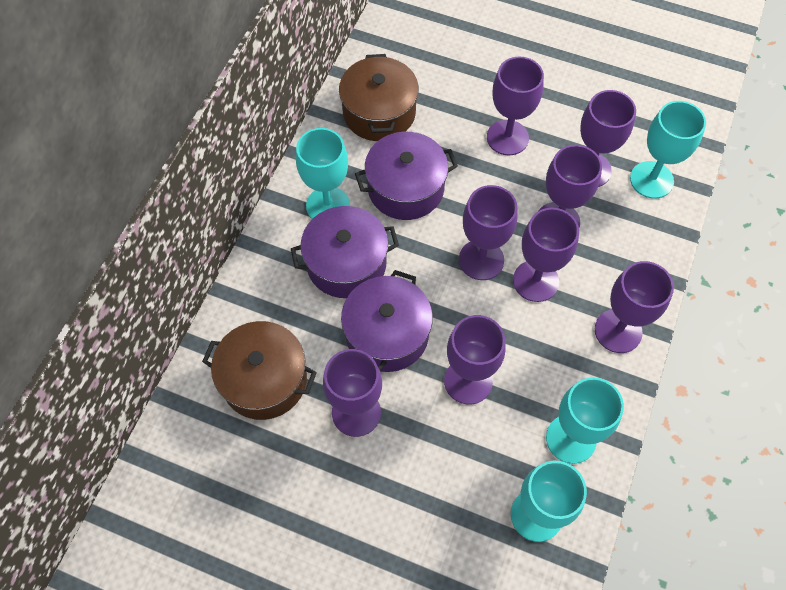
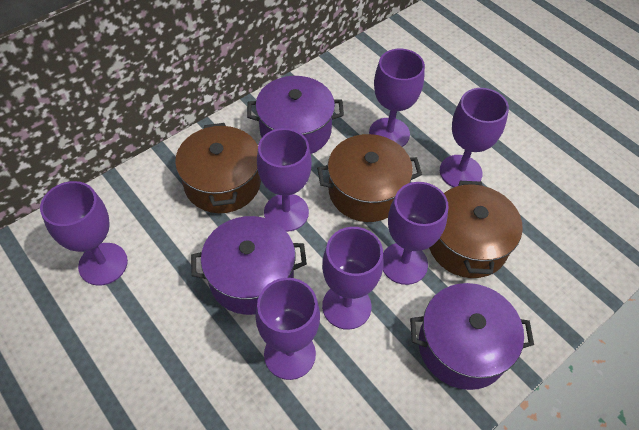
brown pot: 2 -> 3
purple goblet: 8 -> 7
turquoise goblet: 4 -> 0

